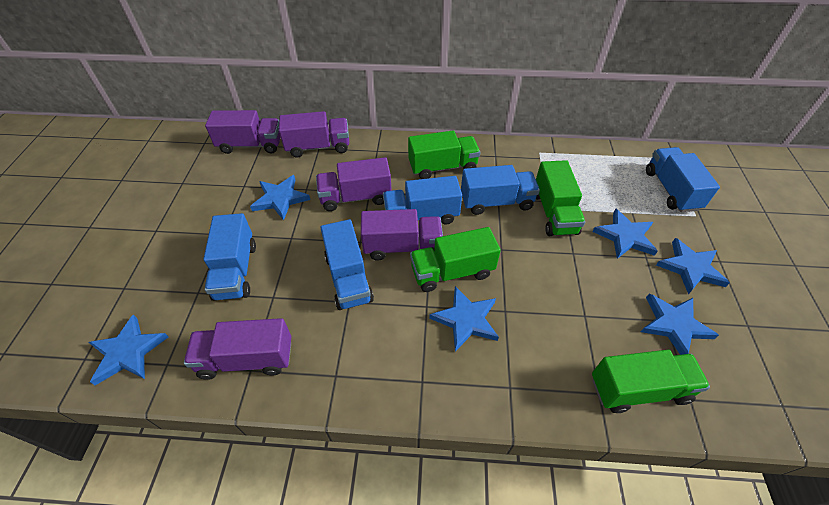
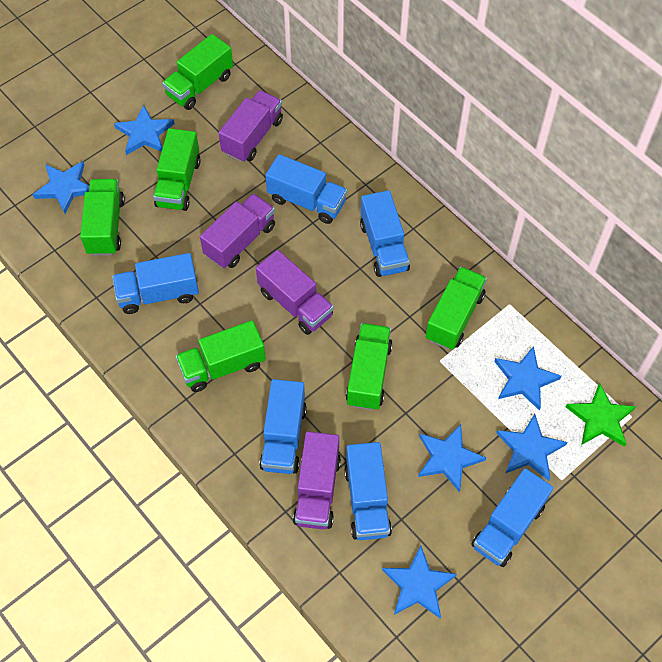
blue truck: 5 -> 6
green star: 0 -> 1
green truck: 4 -> 6
purple truck: 5 -> 4

